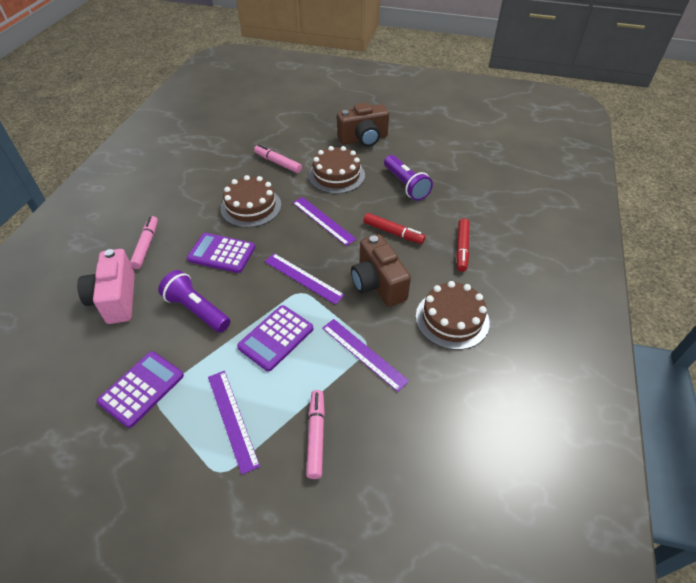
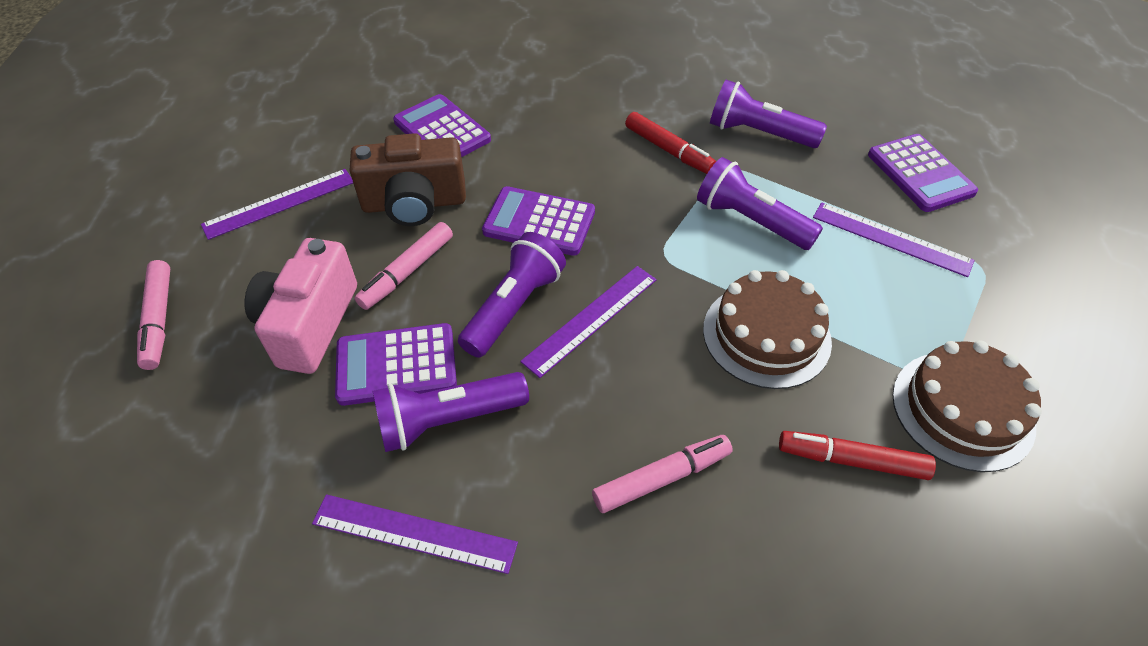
brown cake: 3 -> 2
brown camera: 2 -> 1
purple calculator: 3 -> 4
purple flashlight: 2 -> 4

